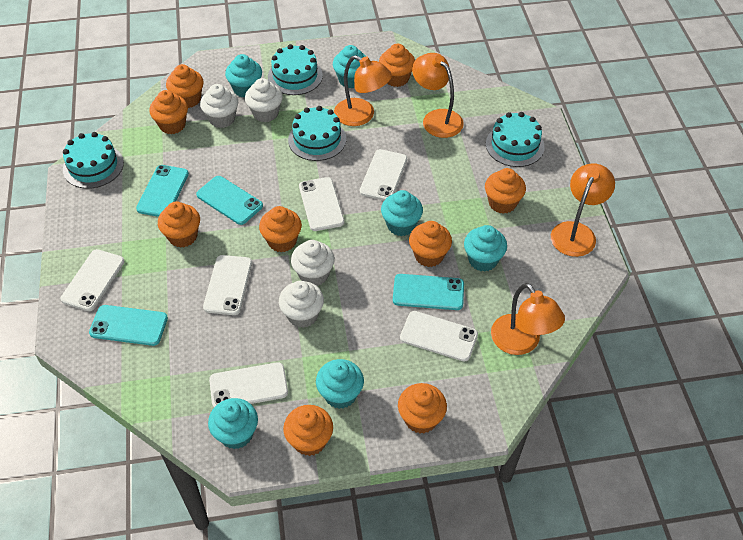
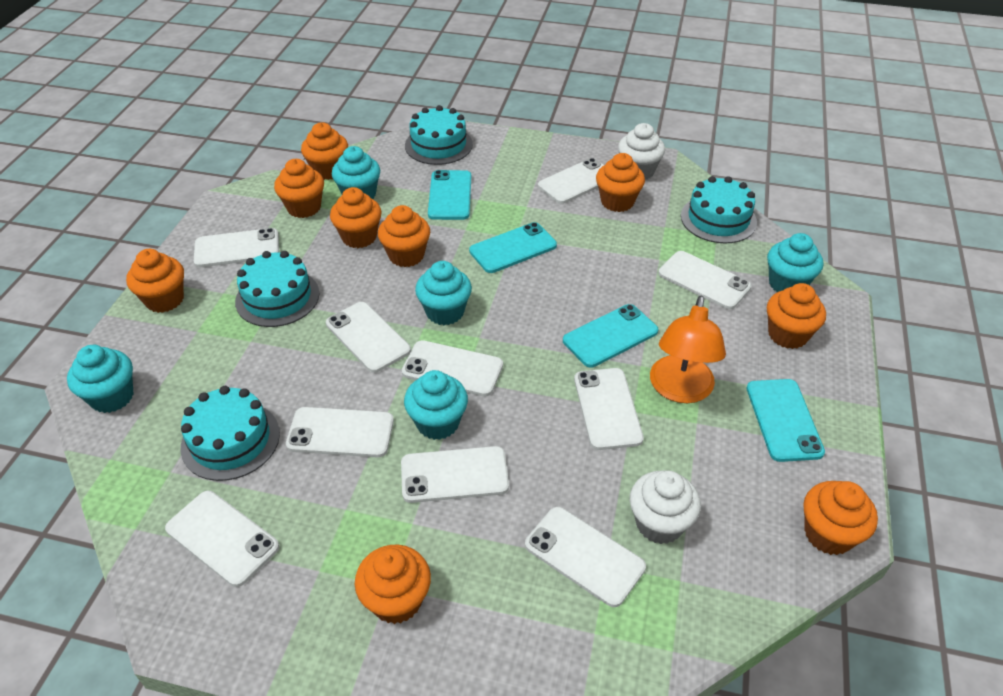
orange lamp: 4 -> 1
turquoise cupcake: 6 -> 5
white cupcake: 4 -> 2
white phone: 6 -> 10

